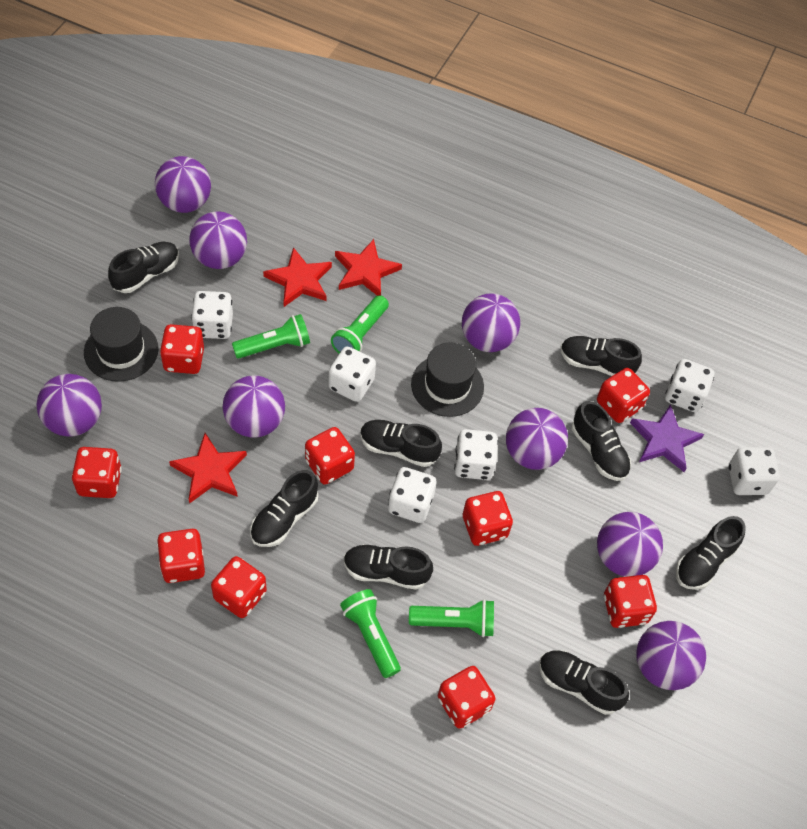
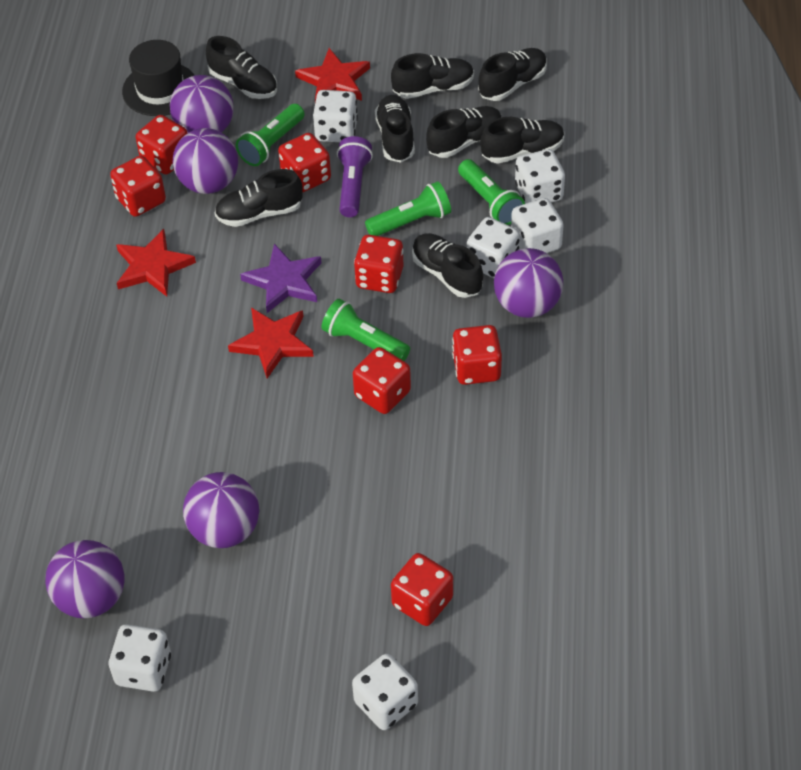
black hat: 2 -> 1
purple ball: 8 -> 5
purple flashlight: 0 -> 1
red dice: 9 -> 7

